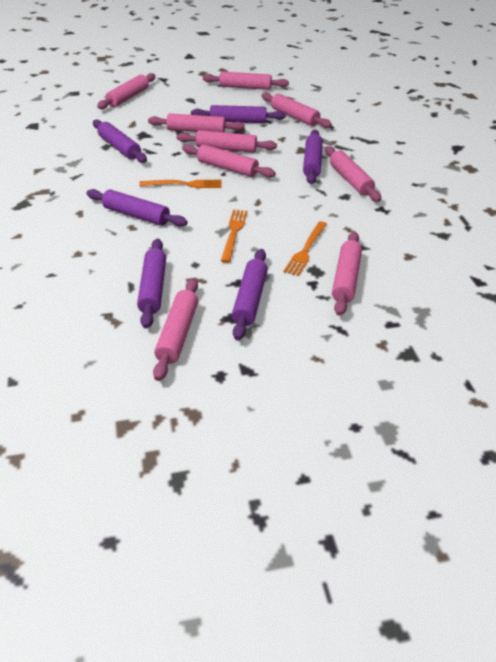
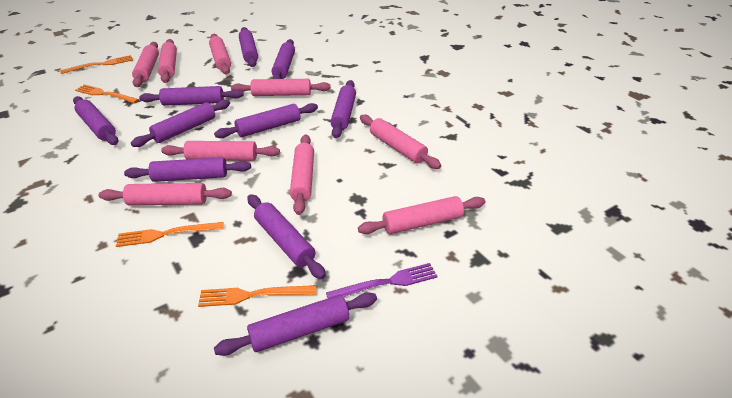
orange fork: 3 -> 4
purple fork: 0 -> 1
purple rolling pin: 6 -> 10

